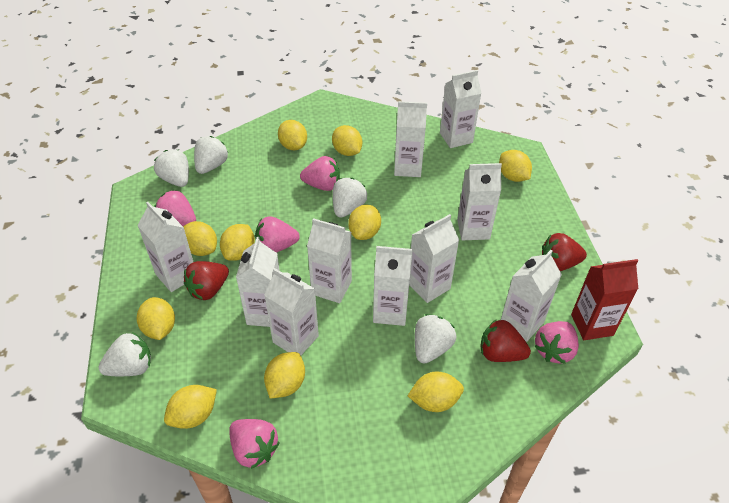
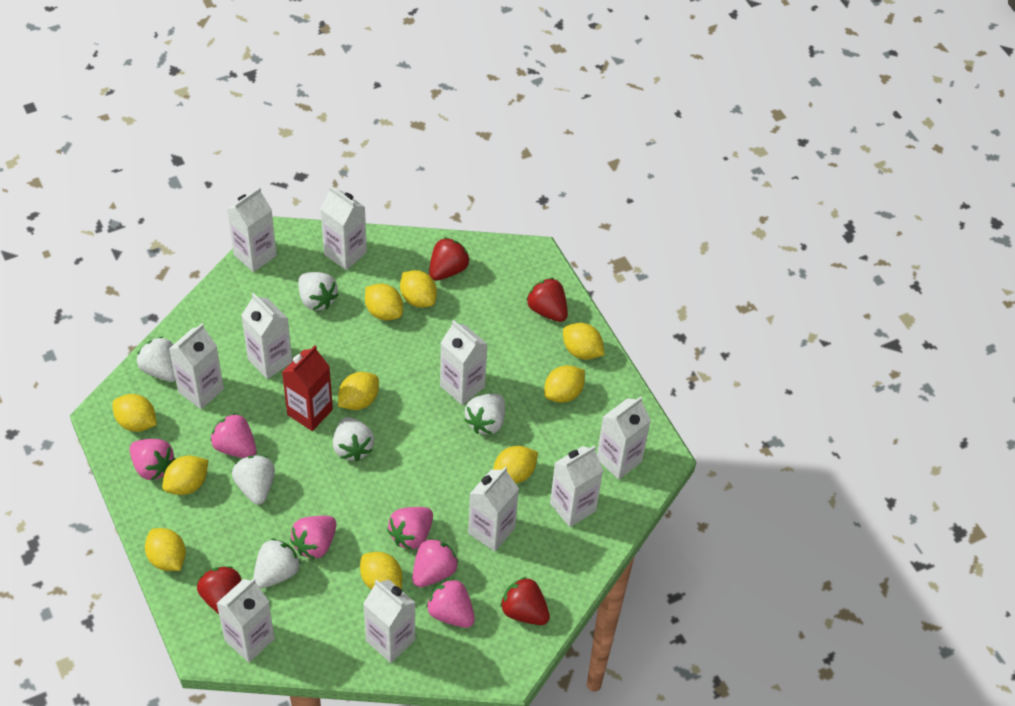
pink strawberry: 5 -> 6
red strawberry: 3 -> 4
white strawberry: 5 -> 6

